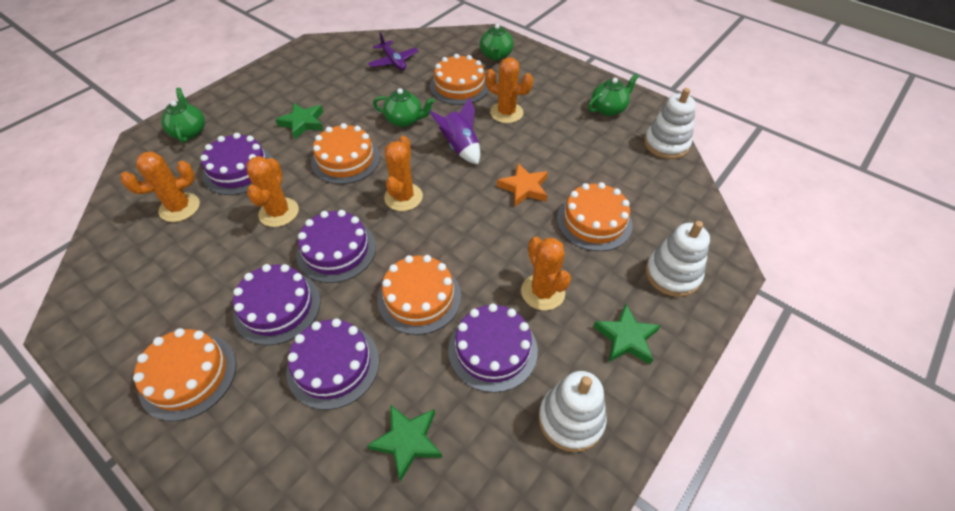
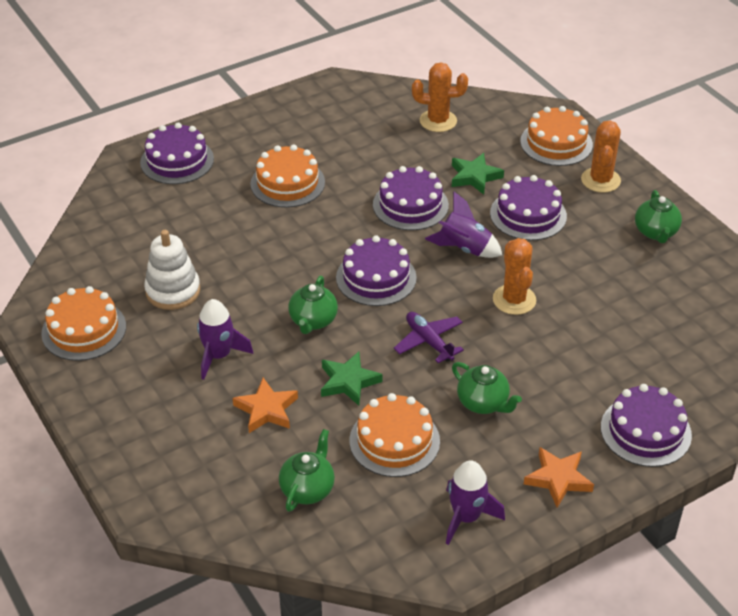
green star: 3 -> 2
orange cactus: 5 -> 3
orange cake: 5 -> 4
orange star: 1 -> 2
purple rocket: 1 -> 3
white stacking toy: 3 -> 1

